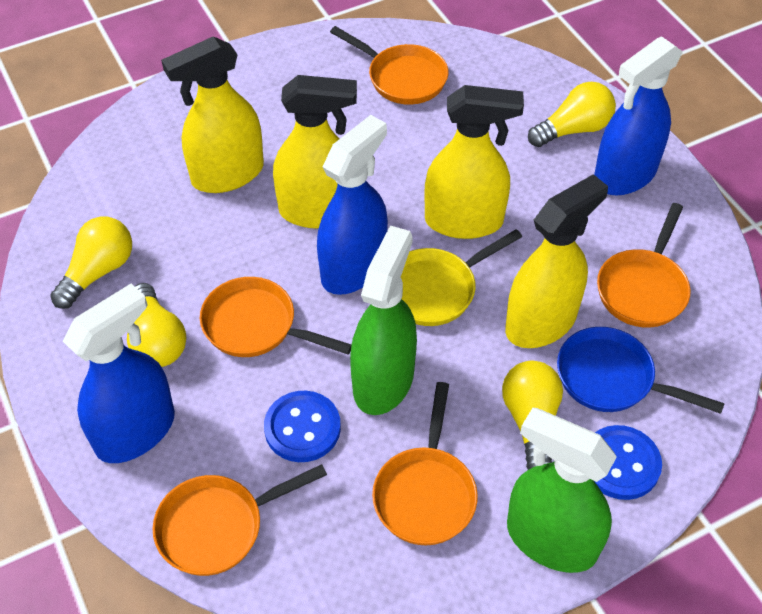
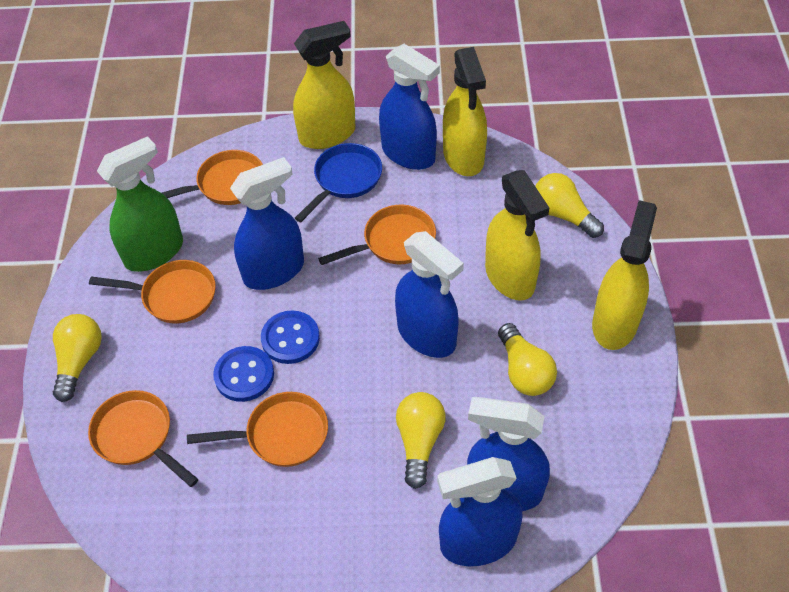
blue spray bottle: 3 -> 5
green spray bottle: 2 -> 1
yellow pan: 1 -> 0

